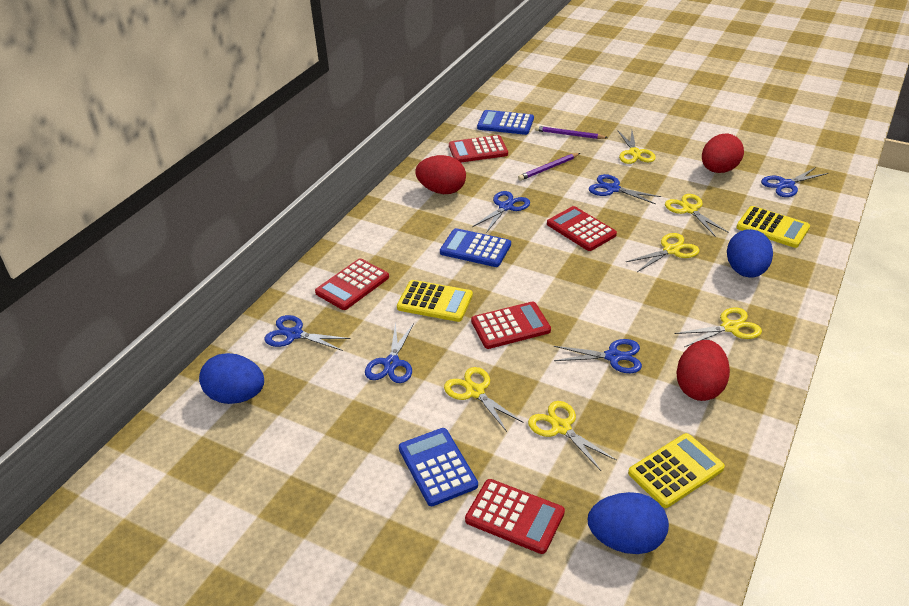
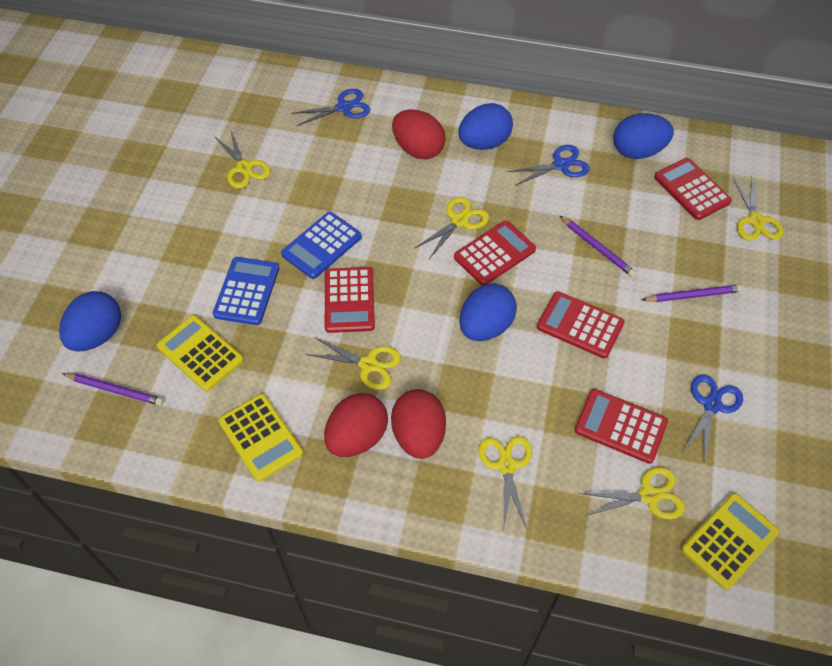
blue calculator: 3 -> 2
blue egg: 3 -> 4
blue scissors: 6 -> 3
purple pencil: 2 -> 3

